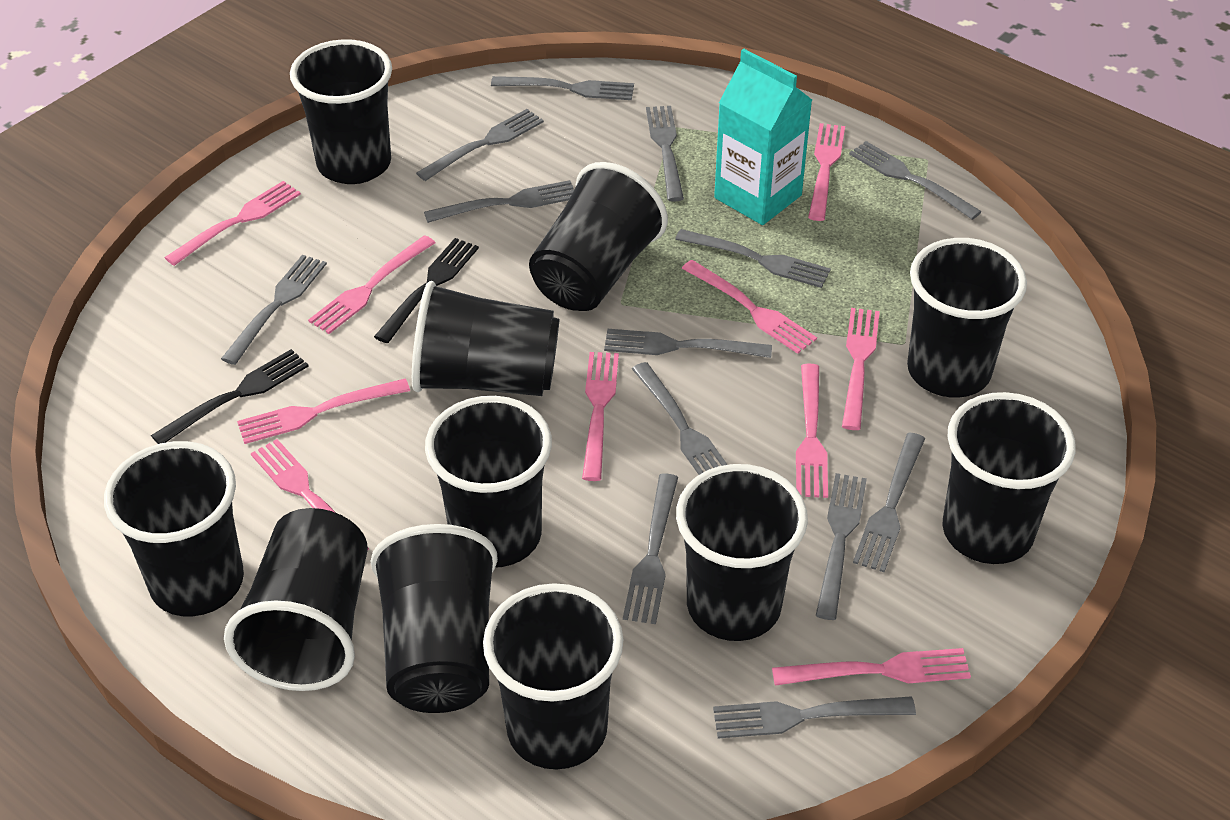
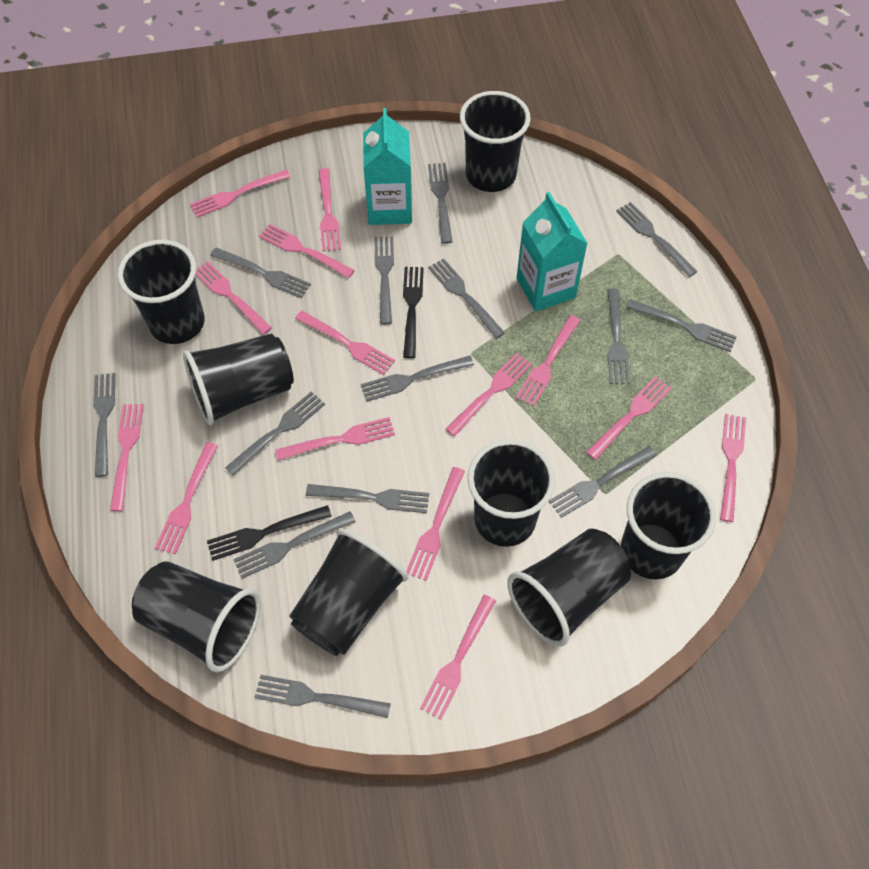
black cup: 11 -> 8
grey fork: 13 -> 14
pink fork: 10 -> 14
turquoise carton: 1 -> 2

